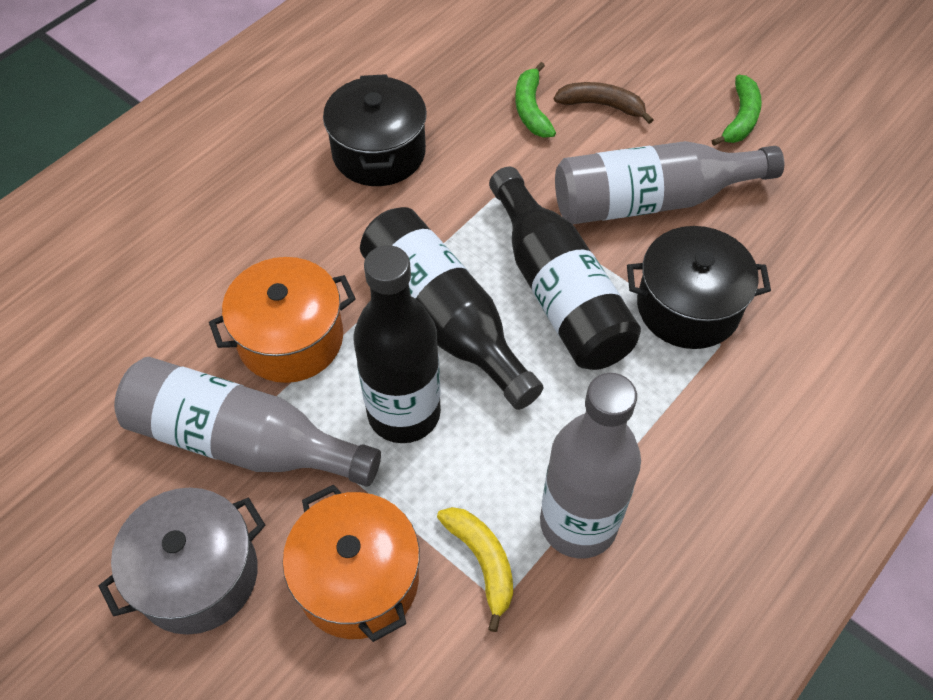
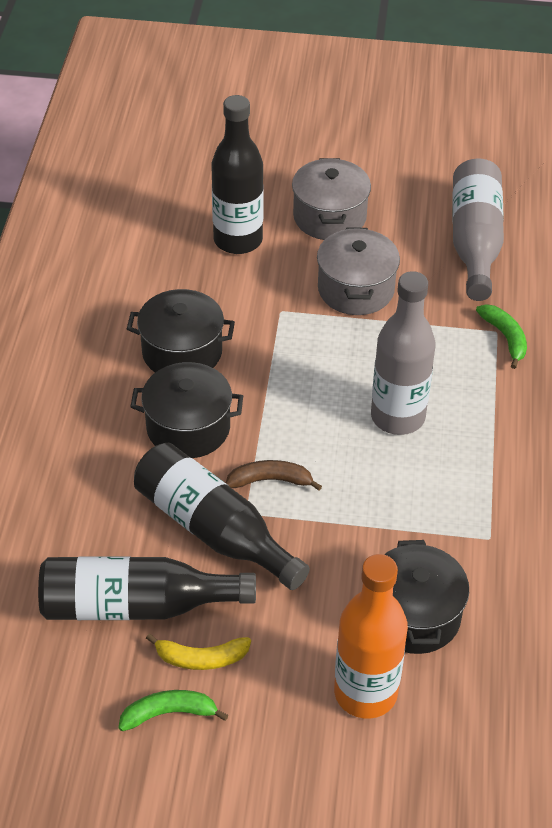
black pot: 2 -> 3
grey bottle: 3 -> 2
grey pot: 1 -> 2
orange bottle: 0 -> 1
orange pot: 2 -> 0

